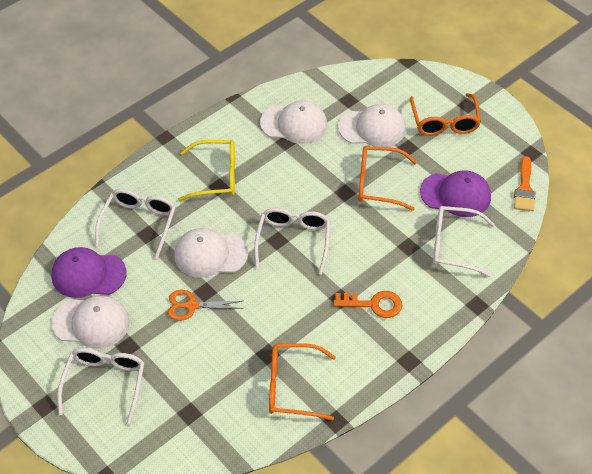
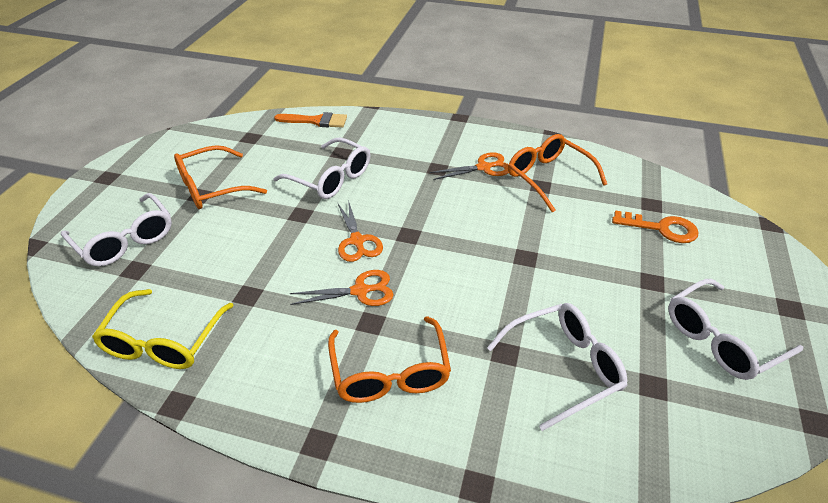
orange scissors: 1 -> 3
purple cap: 2 -> 0
white cap: 4 -> 0

